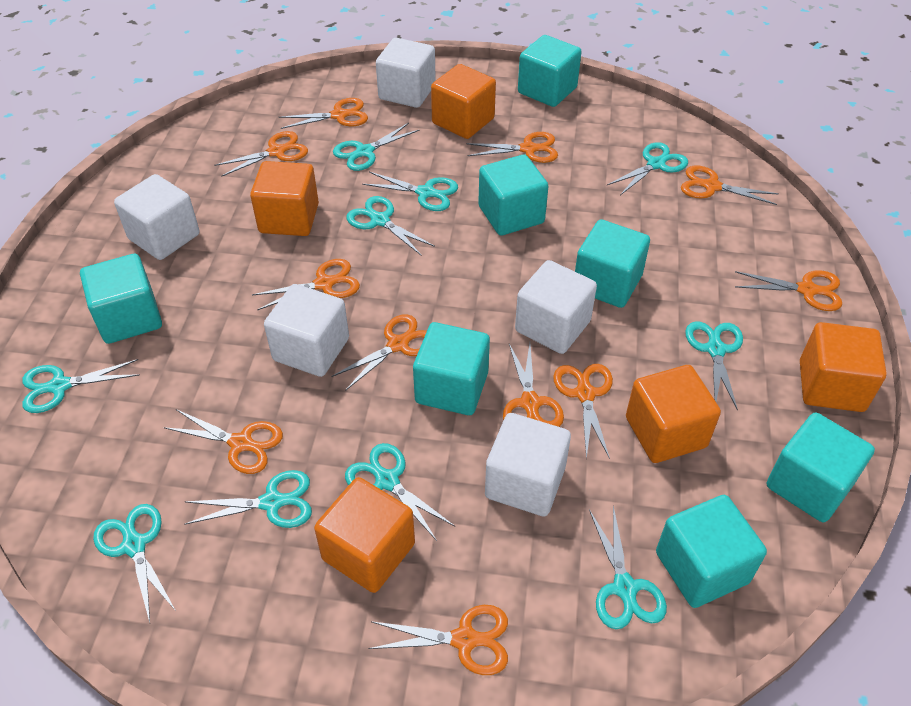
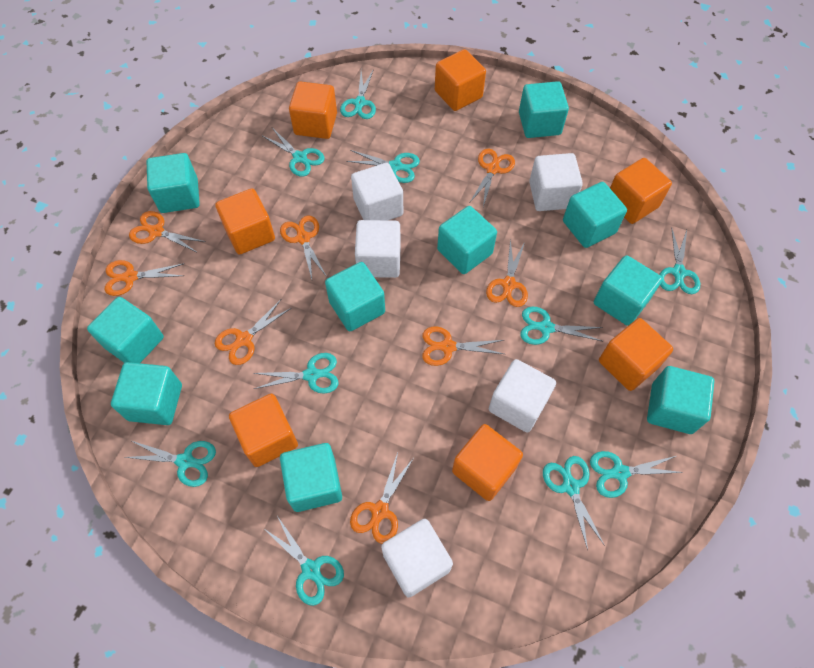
orange cube: 5 -> 7
orange scissors: 11 -> 8
turquoise cube: 7 -> 10

